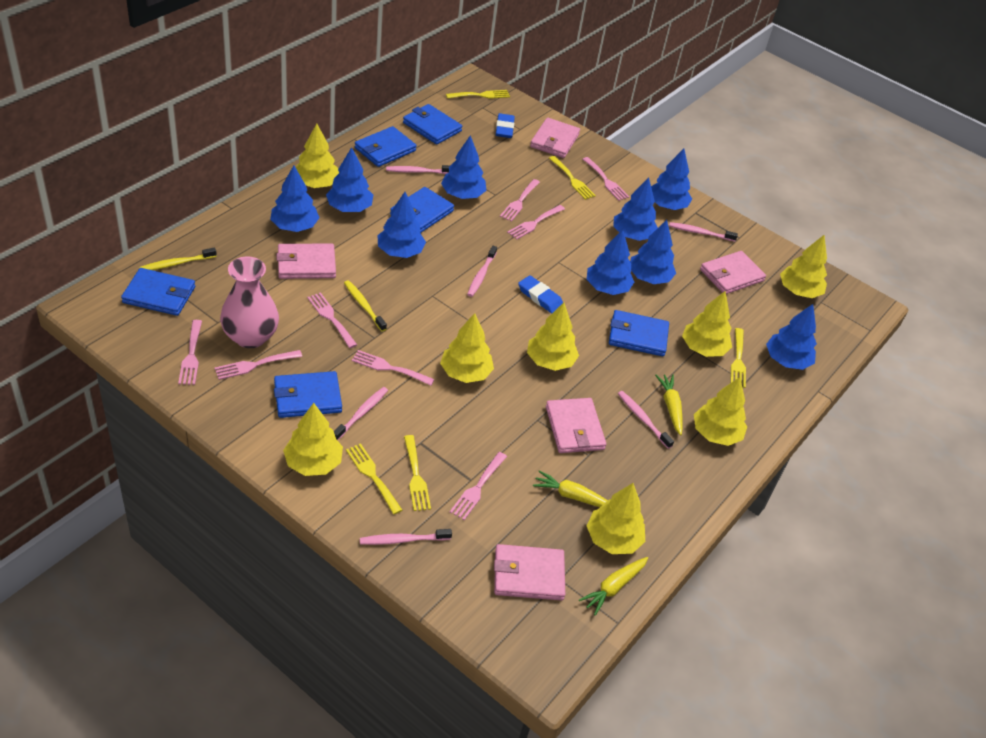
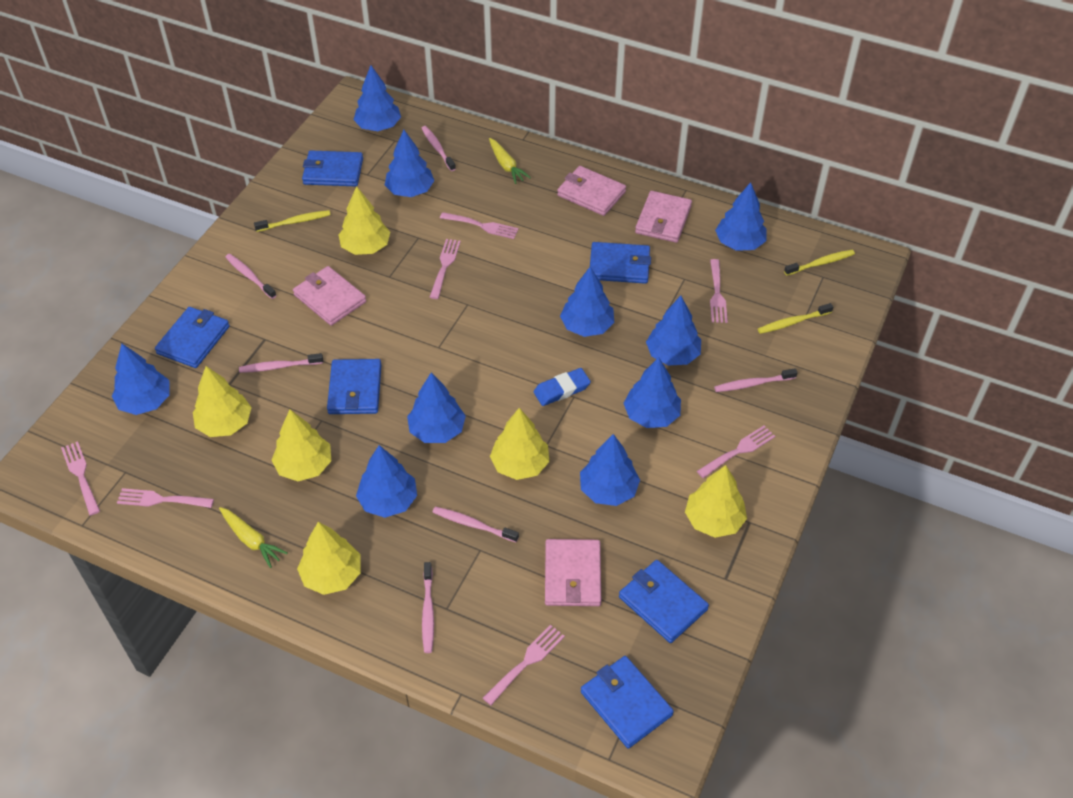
blue eraser: 2 -> 1
blue tree: 9 -> 10
pink fork: 8 -> 7
pink vase: 1 -> 0
pink wallet: 5 -> 4
yellow carrot: 3 -> 2
yellow fork: 5 -> 0
yellow toothbrush: 2 -> 3
yellow tree: 8 -> 6

